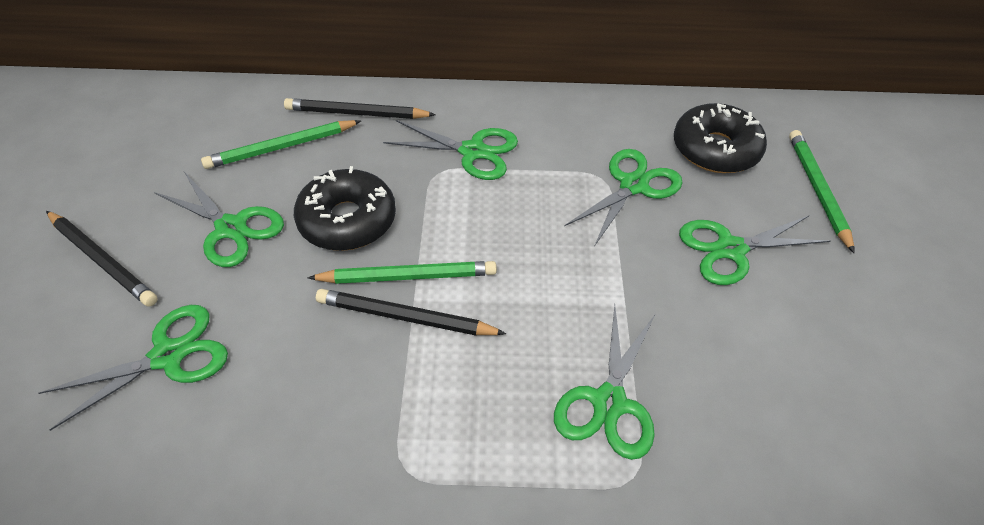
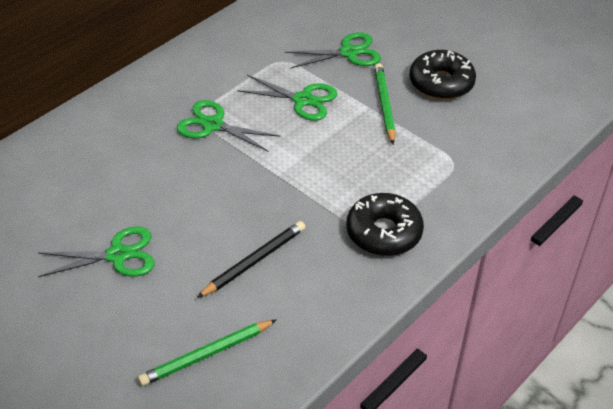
black pencil: 3 -> 1
green pencil: 3 -> 2
green scissors: 6 -> 4

